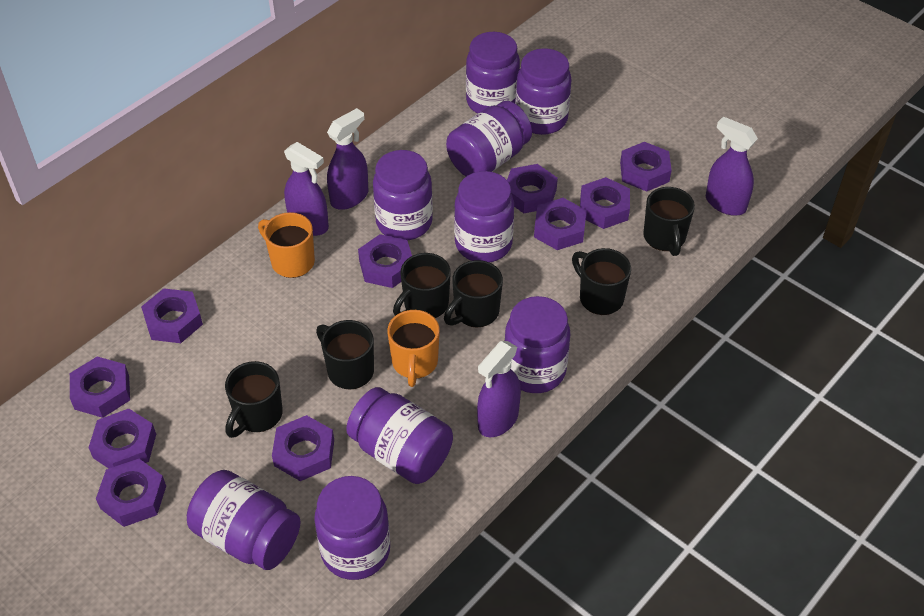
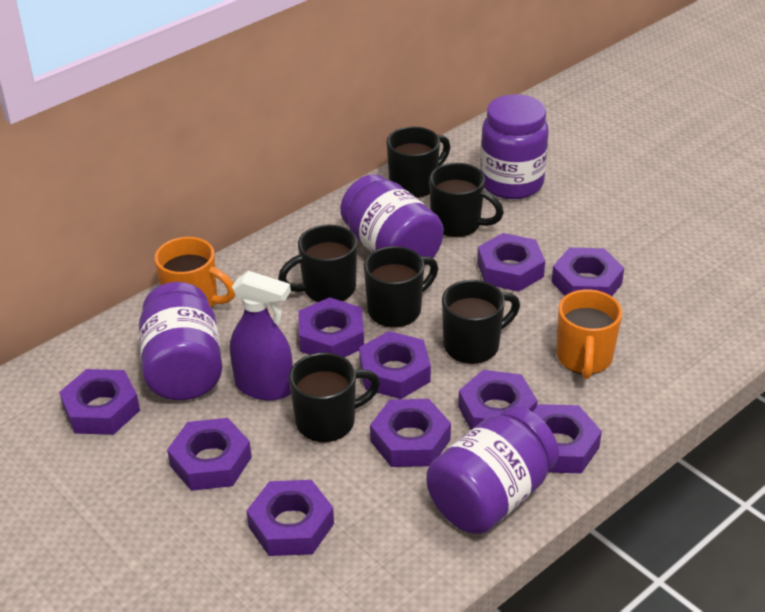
purple jar: 9 -> 4
purple spray bottle: 4 -> 1

